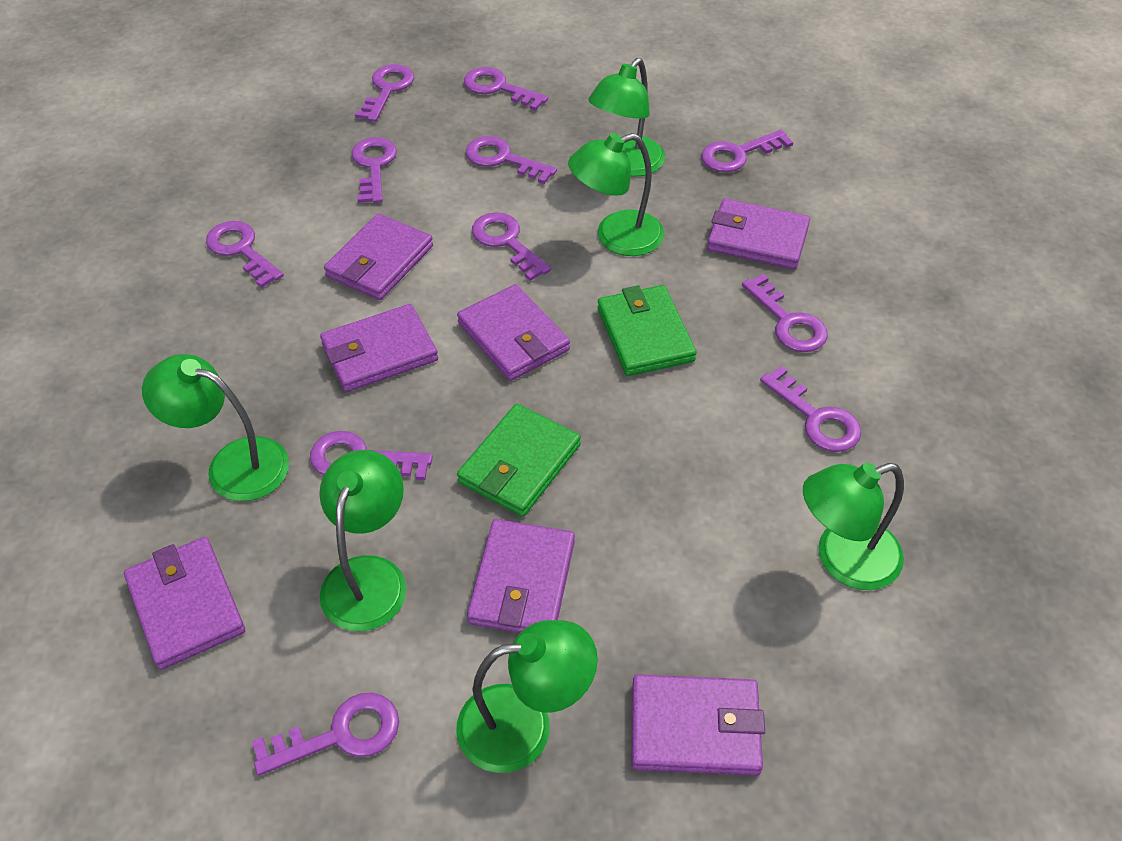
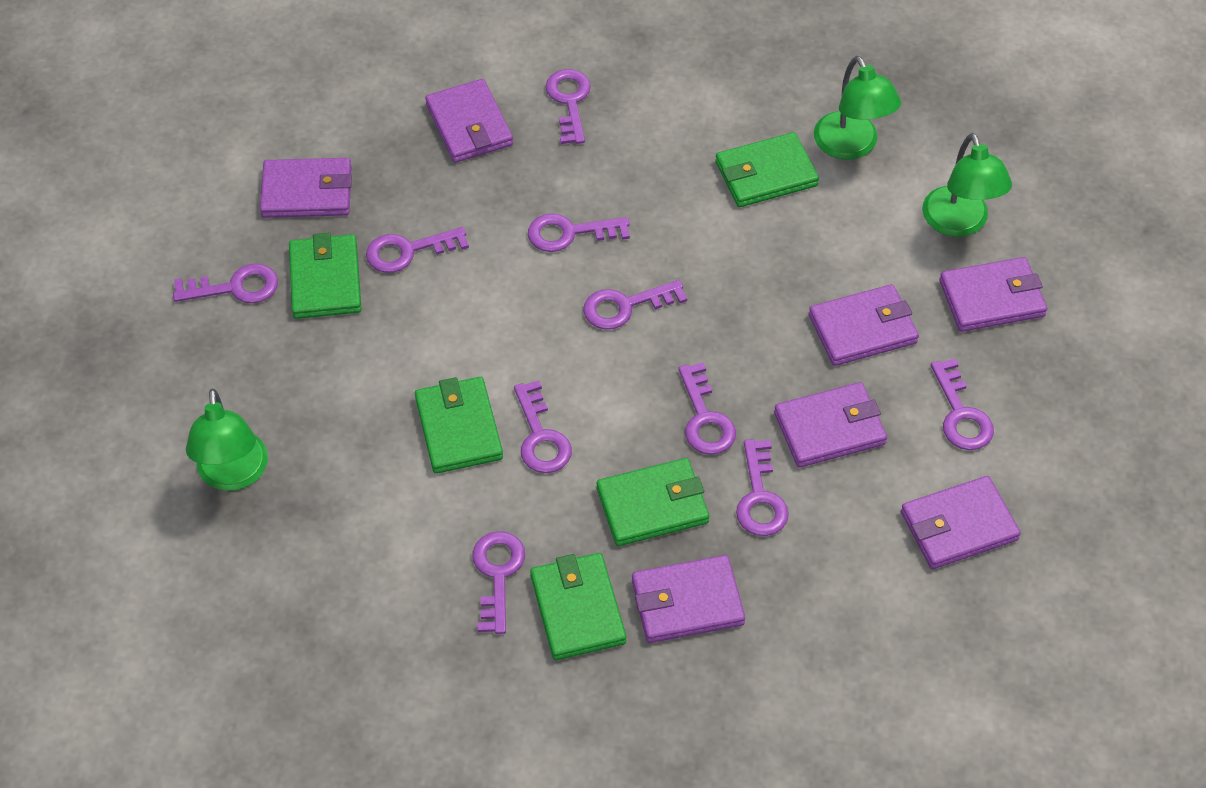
green lamp: 6 -> 3
green wallet: 2 -> 5
purple key: 11 -> 10

